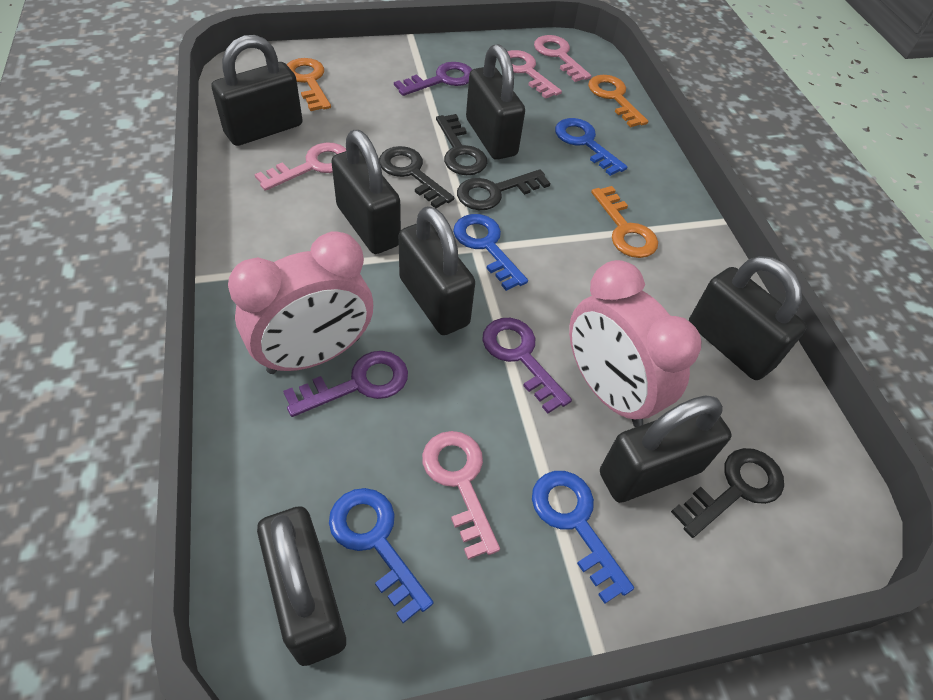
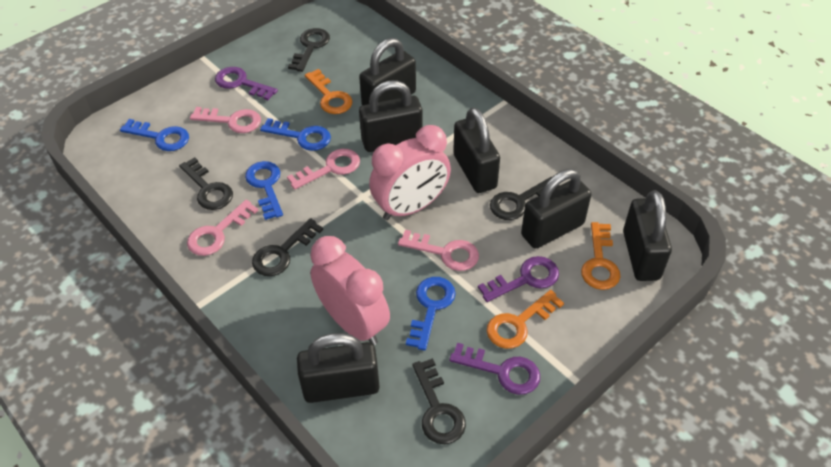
black key: 4 -> 5
black padlock: 7 -> 6

